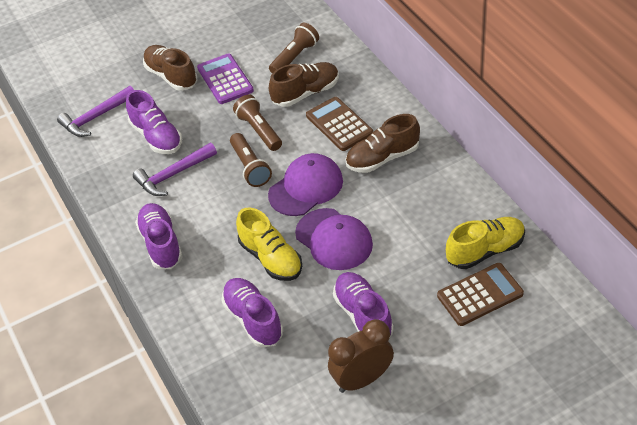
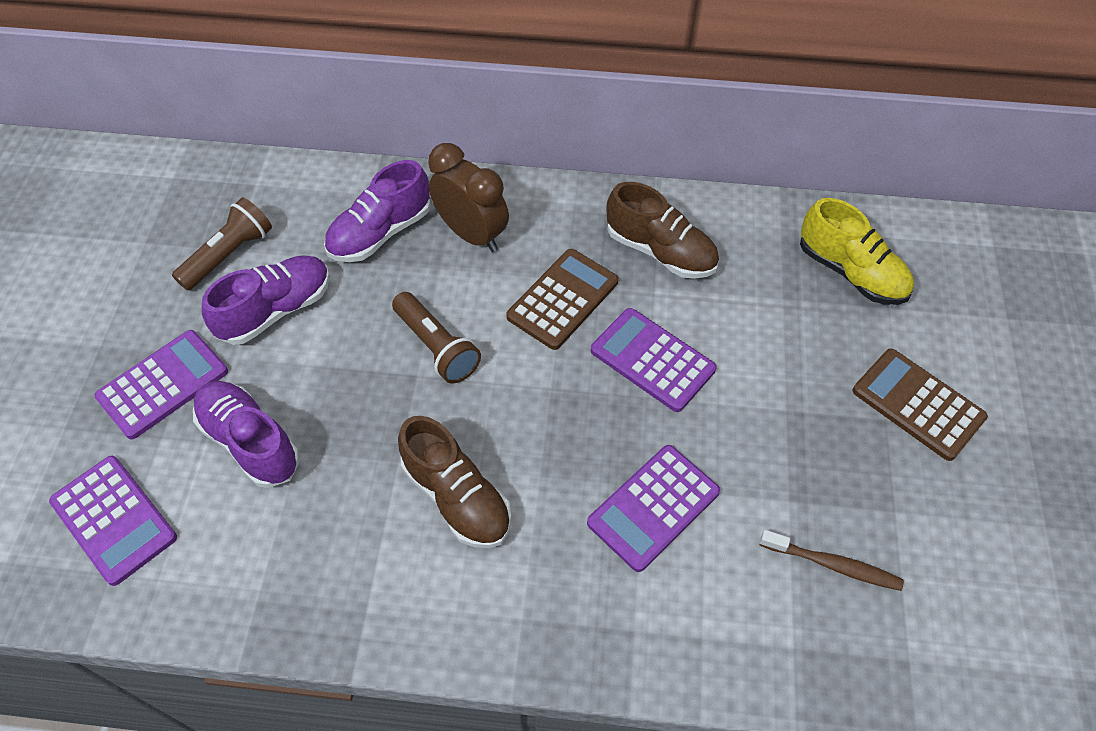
brown flashlight: 3 -> 2
brown shoe: 3 -> 2
brown toothbrush: 0 -> 1
purple calculator: 1 -> 4
purple cap: 2 -> 0
purple hammer: 2 -> 0
purple shoe: 4 -> 3
yellow shoe: 2 -> 1

